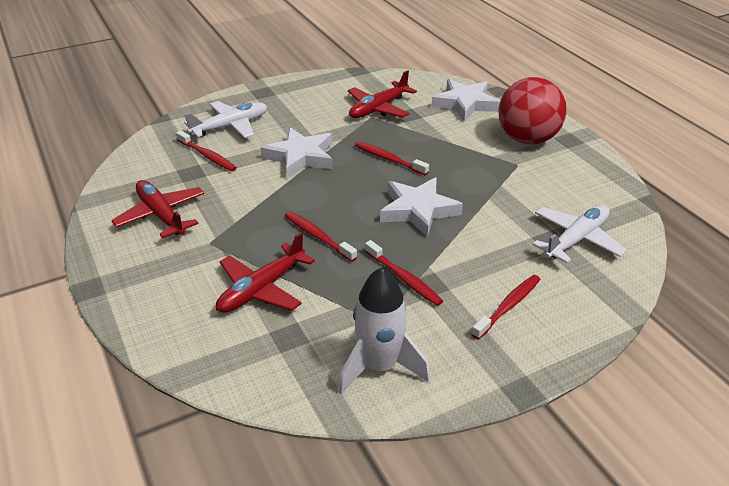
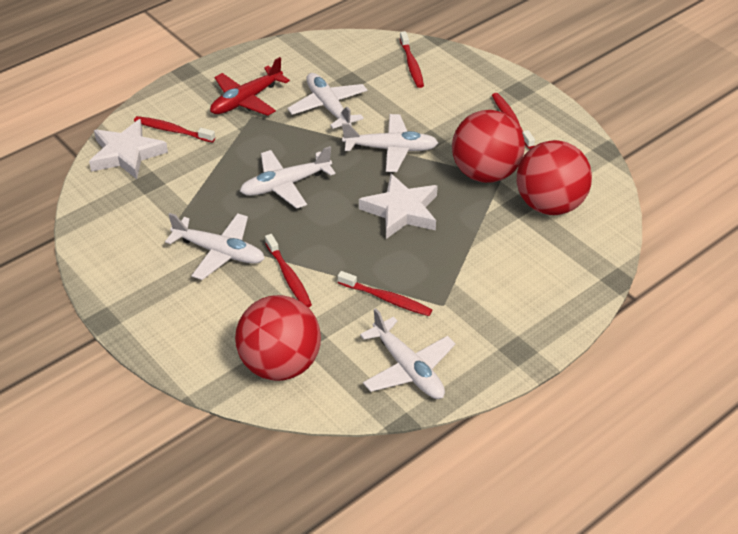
red ball: 1 -> 3
red plane: 3 -> 1
white plane: 2 -> 5
white rocket: 1 -> 0
white star: 3 -> 2

